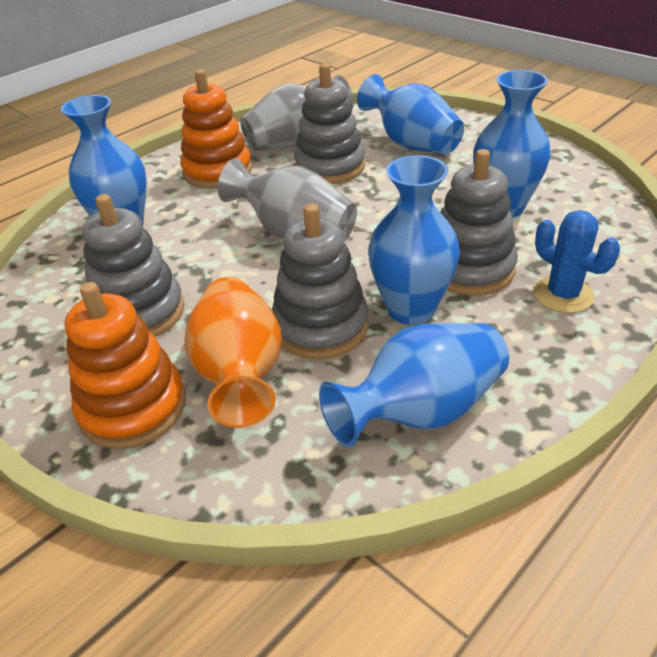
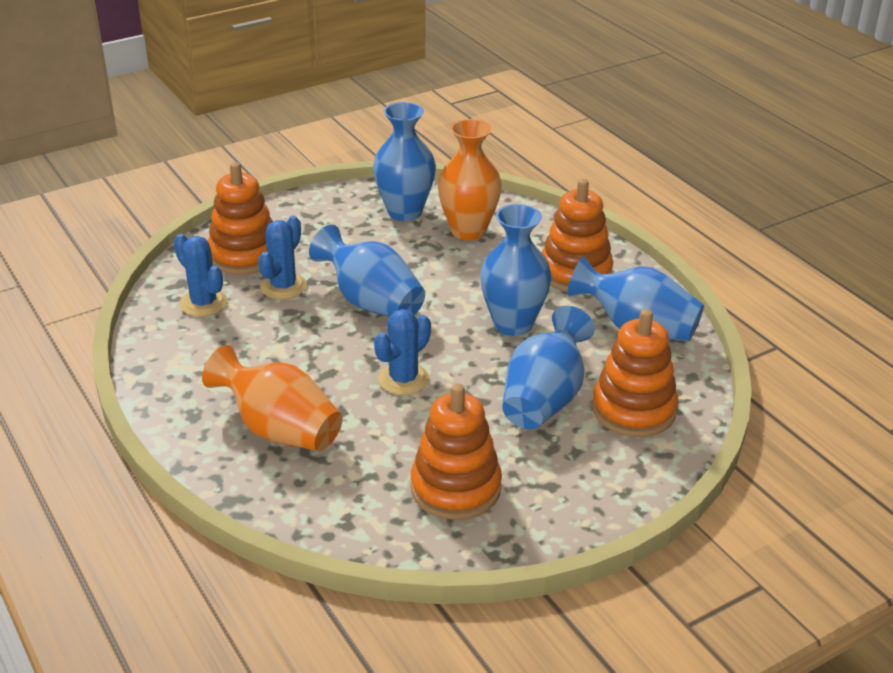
blue cactus: 1 -> 3
grey stacking toy: 4 -> 0
grey vase: 2 -> 0
orange stacking toy: 2 -> 4
orange vase: 1 -> 2

